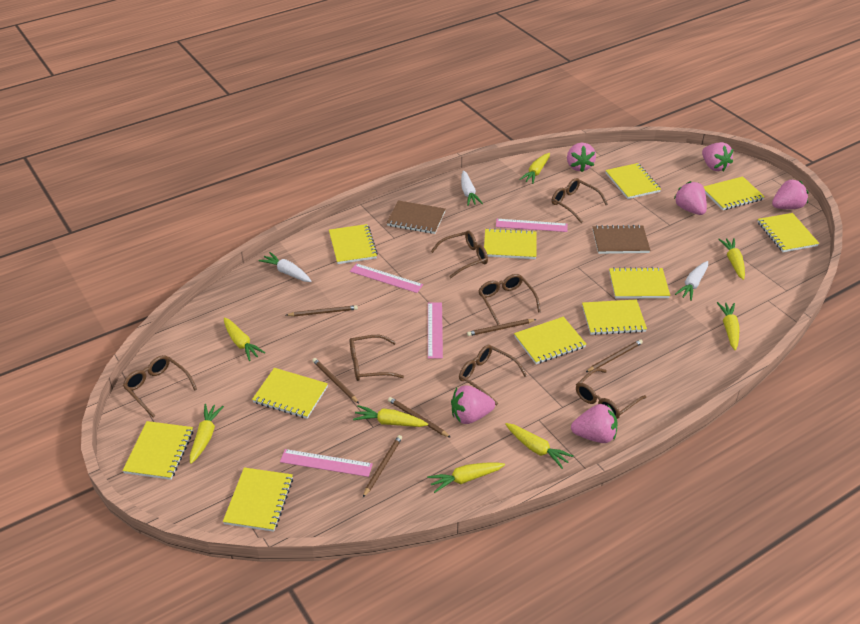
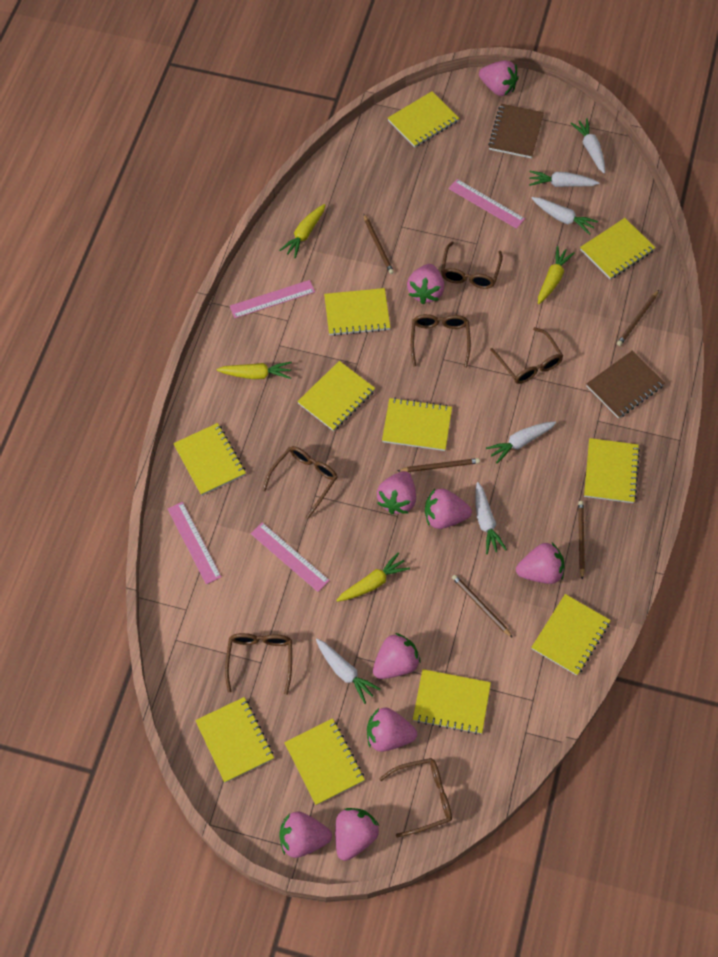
brown glasses: 7 -> 6
brown pencil: 6 -> 5
pink strawberry: 6 -> 9
white carrot: 3 -> 6
yellow carrot: 8 -> 4

